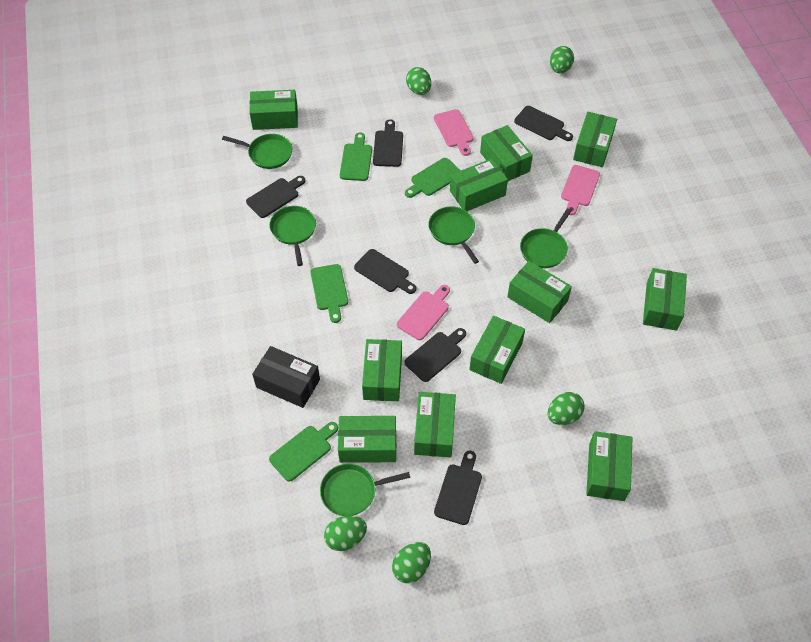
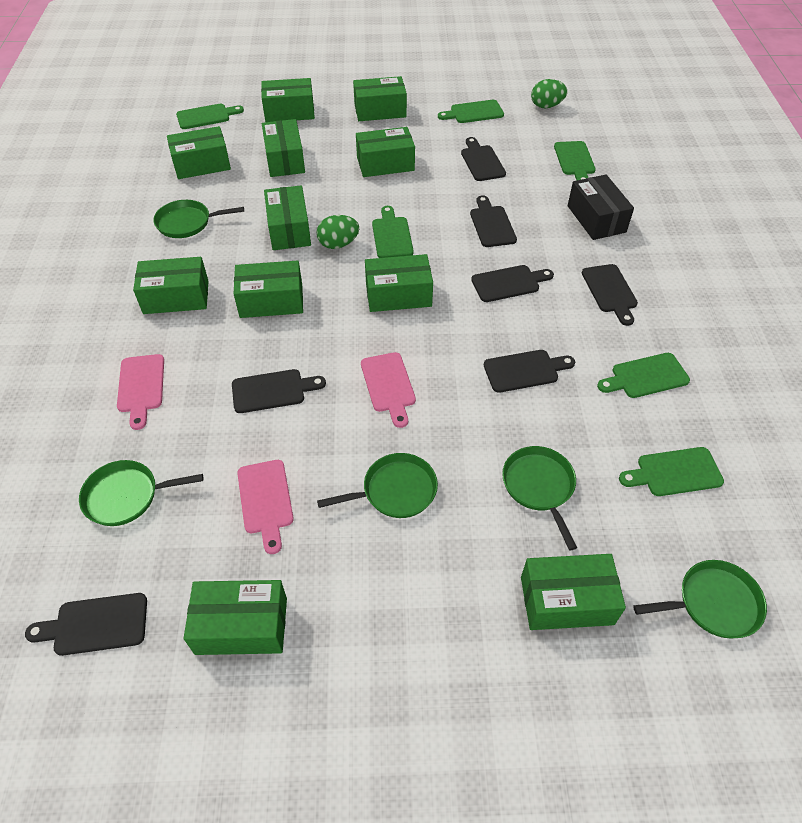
black cutting board: 6 -> 7
green cutting board: 4 -> 6
green egg: 5 -> 2

